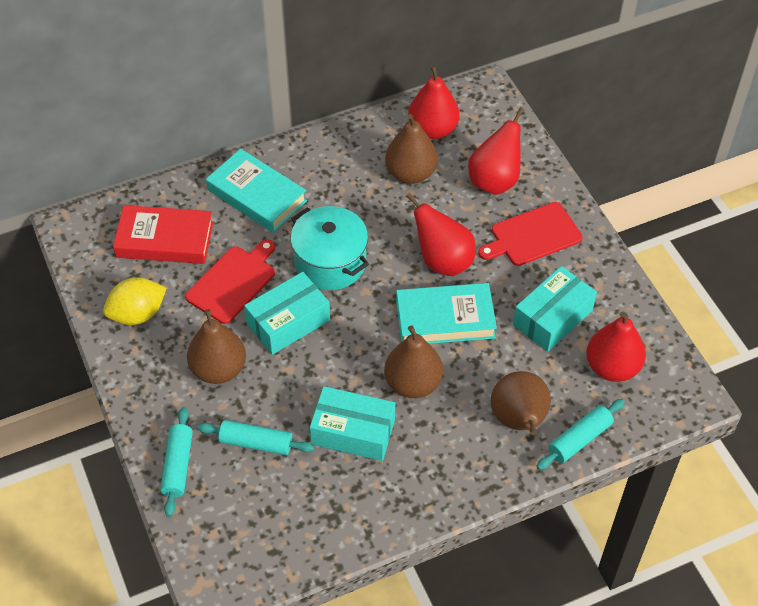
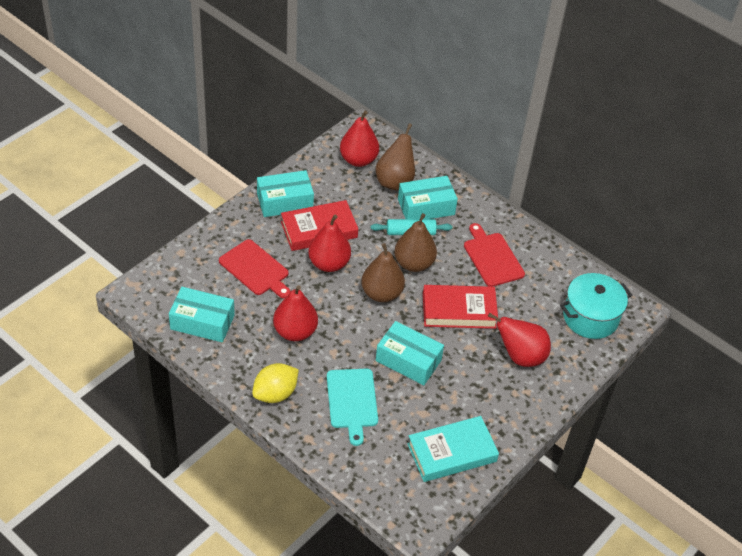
brown pear: 4 -> 3
red book: 1 -> 2
turquoise book: 2 -> 1
turquoise box: 3 -> 4
turquoise cutting board: 0 -> 1
turquoise rolling pin: 3 -> 1

